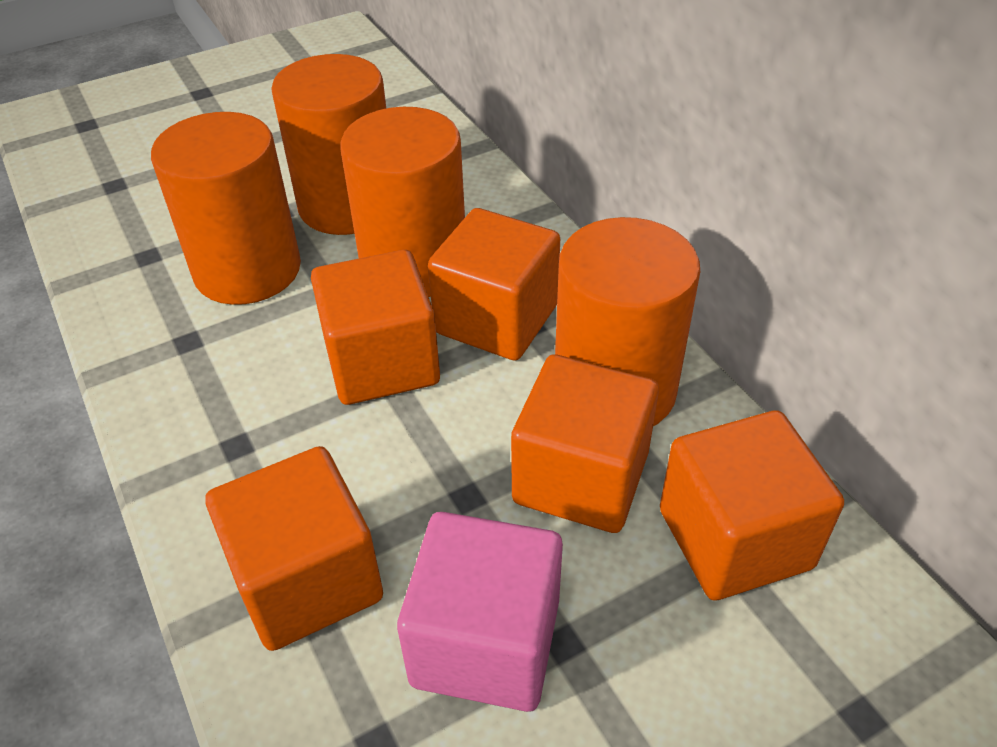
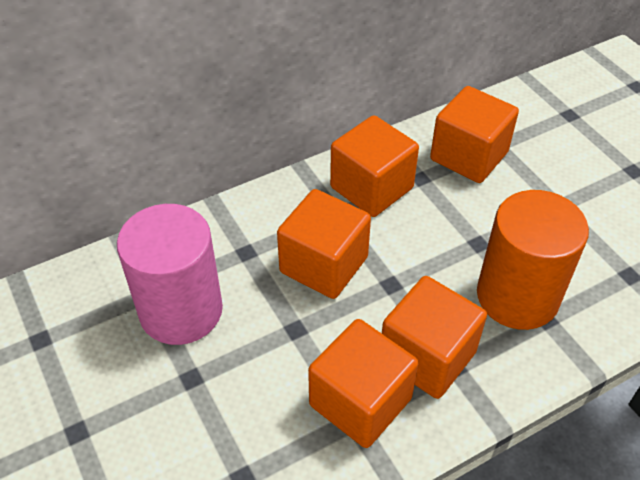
orange cylinder: 4 -> 1
pink cube: 1 -> 0
pink cylinder: 0 -> 1

